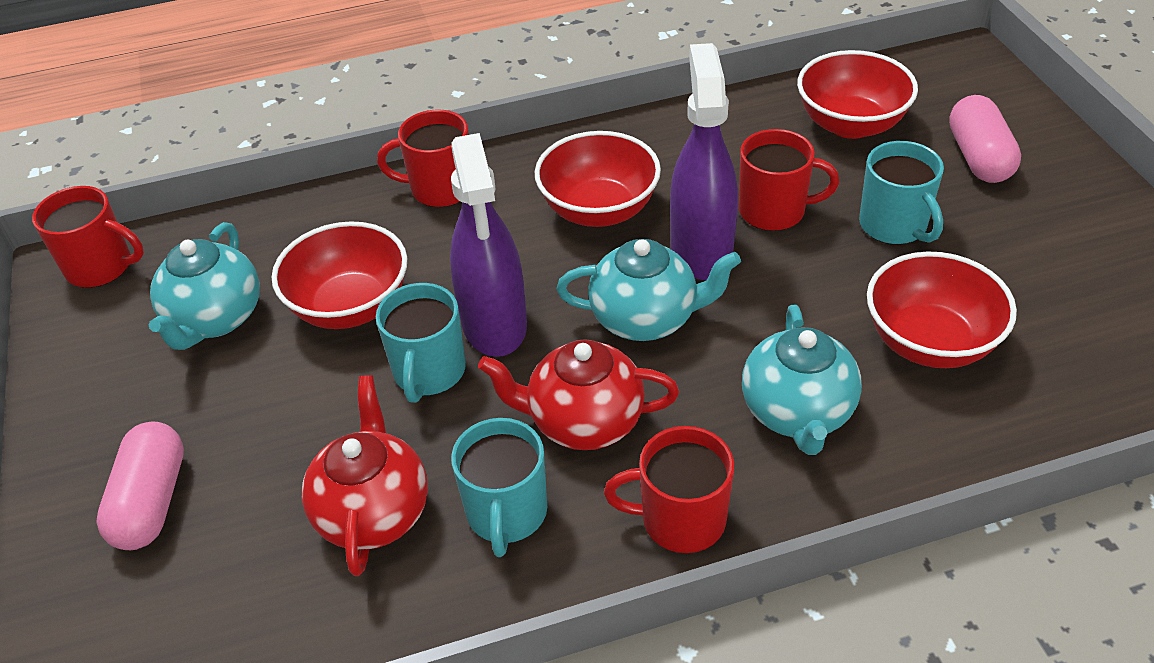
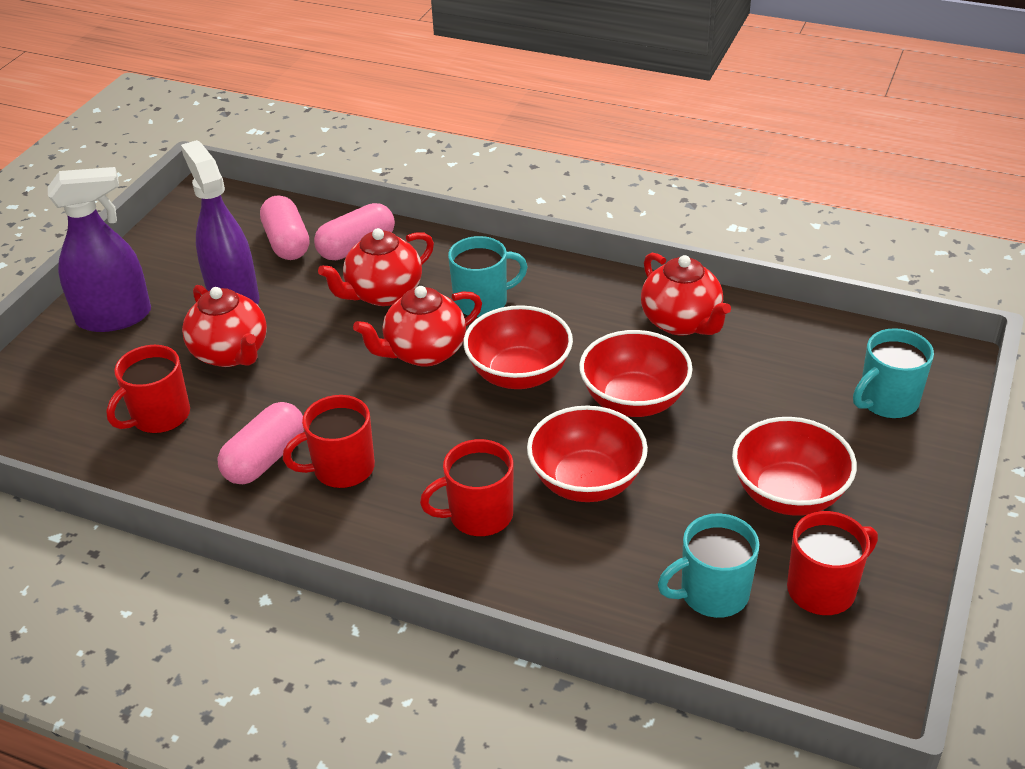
pink capsule: 2 -> 3
red teapot: 2 -> 4
turquoise teapot: 3 -> 0

